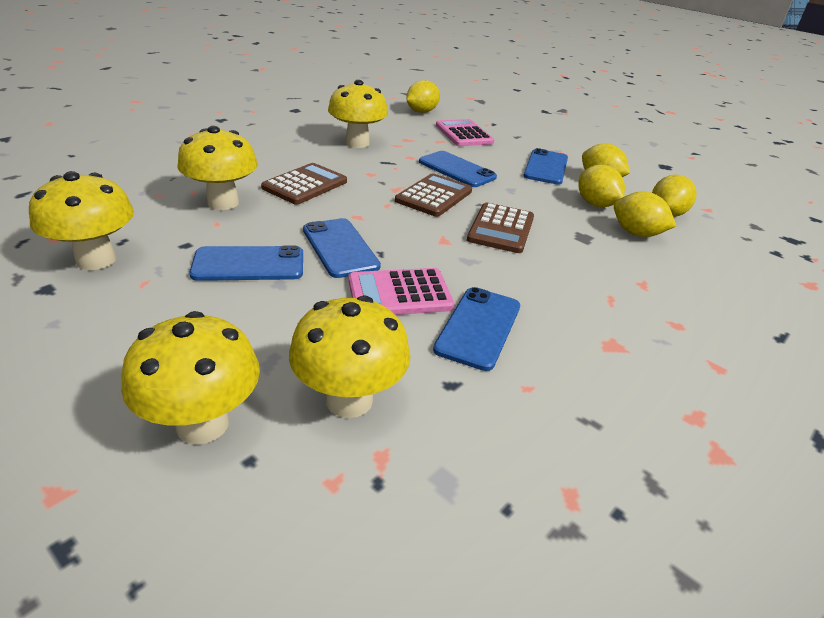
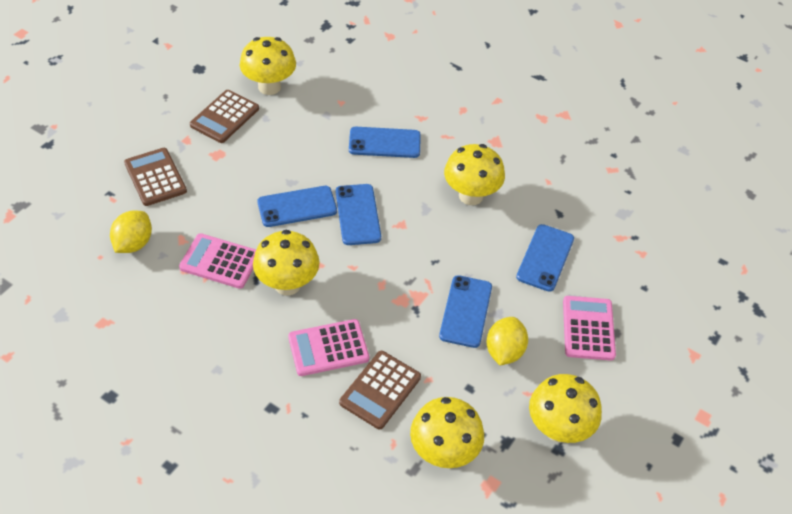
pink calculator: 2 -> 3
yellow lemon: 5 -> 2

